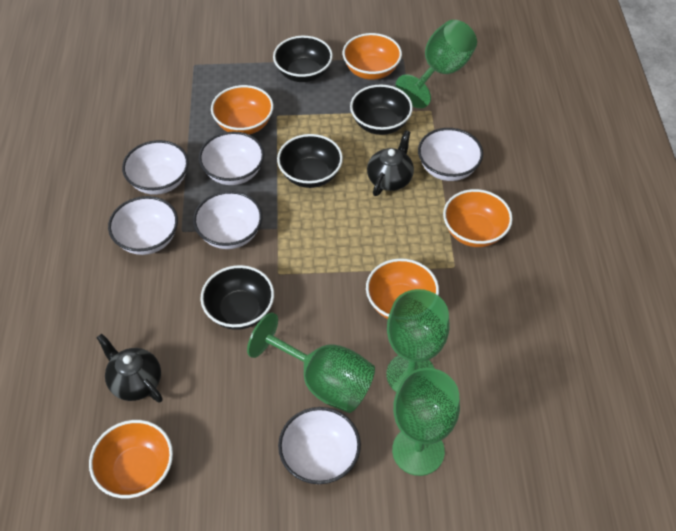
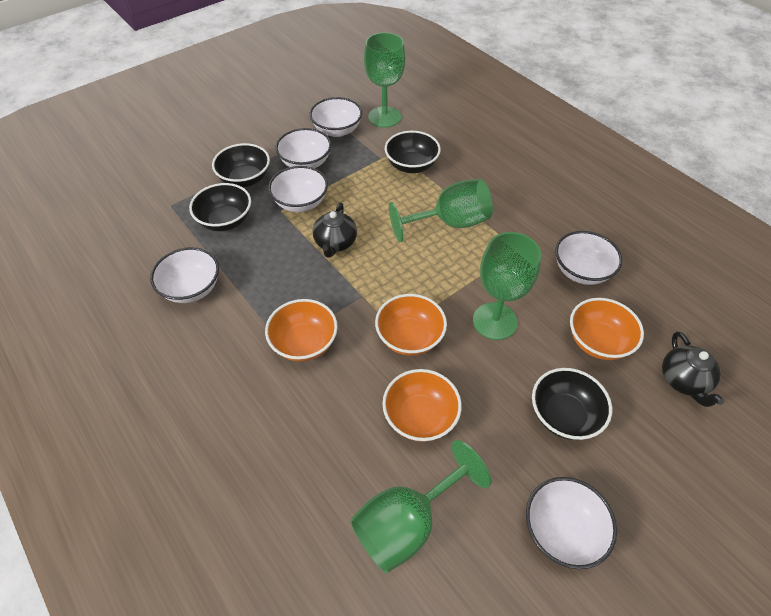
orange bowl: 5 -> 4

